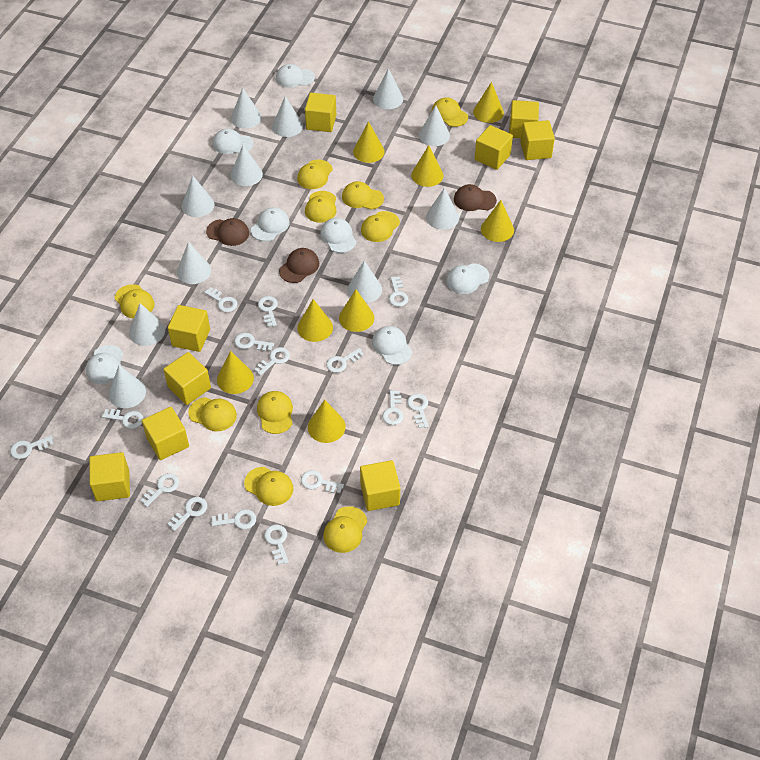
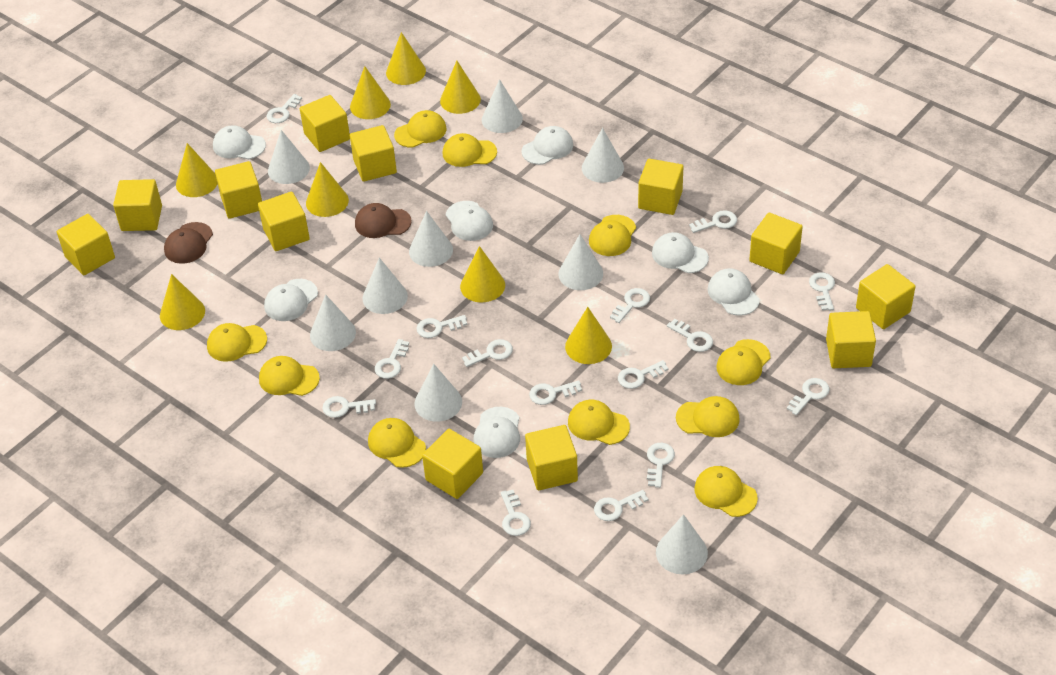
brown cap: 3 -> 2
white cone: 11 -> 9
yellow cube: 9 -> 12

